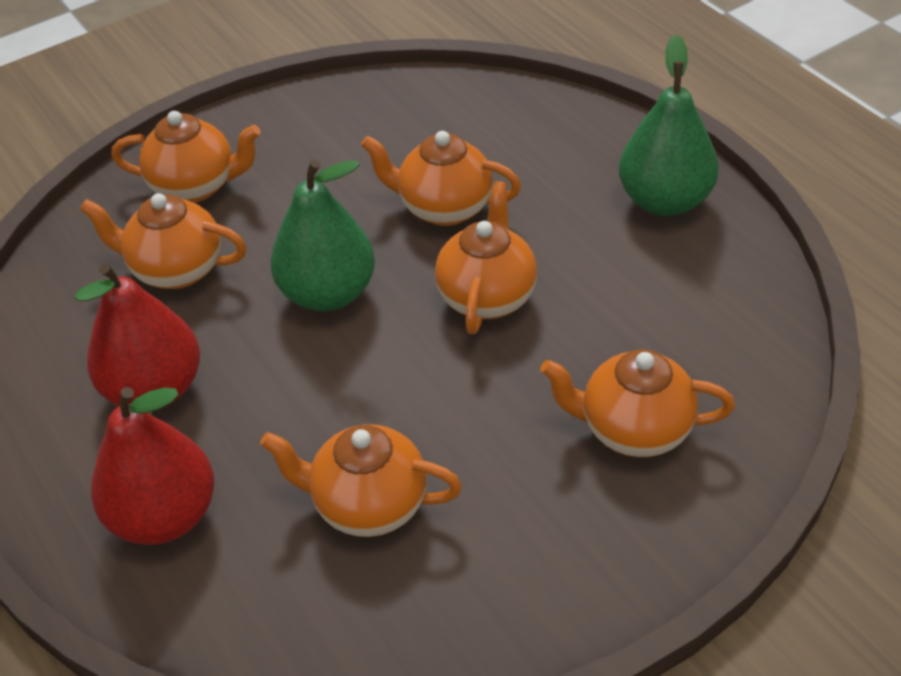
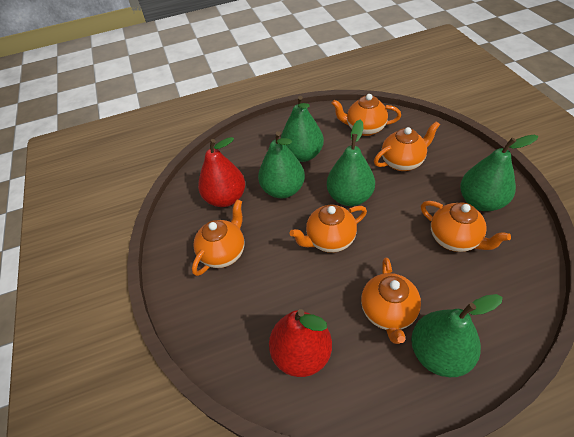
green pear: 2 -> 5

